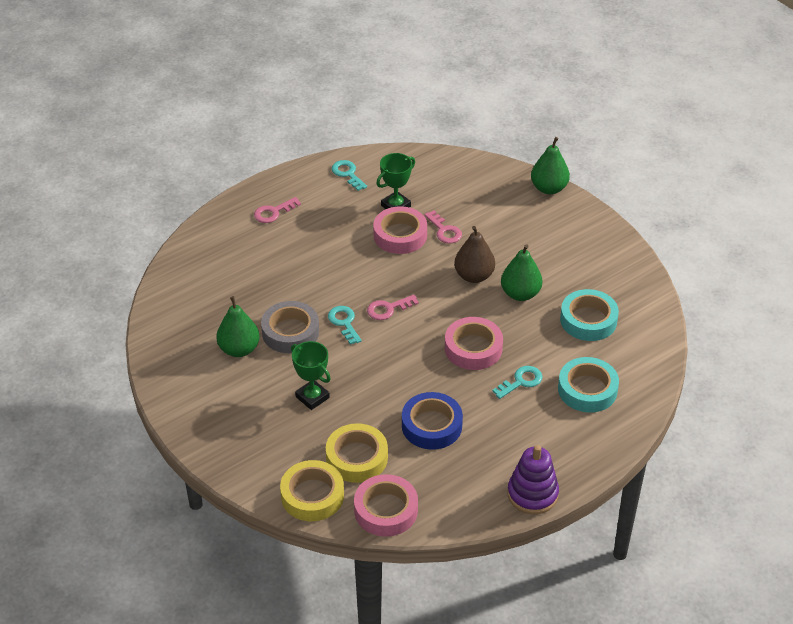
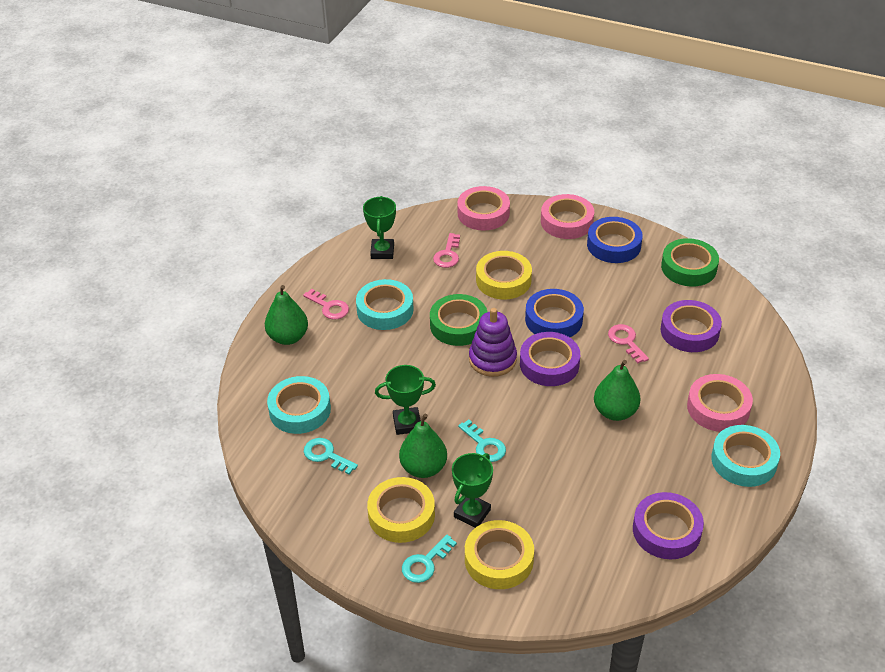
blue tape: 1 -> 2
brown pear: 1 -> 0
green tape: 0 -> 2
green trophy: 2 -> 3
grey tape: 1 -> 0
purple tape: 0 -> 3
turquoise tape: 2 -> 3
yellow tape: 2 -> 3

